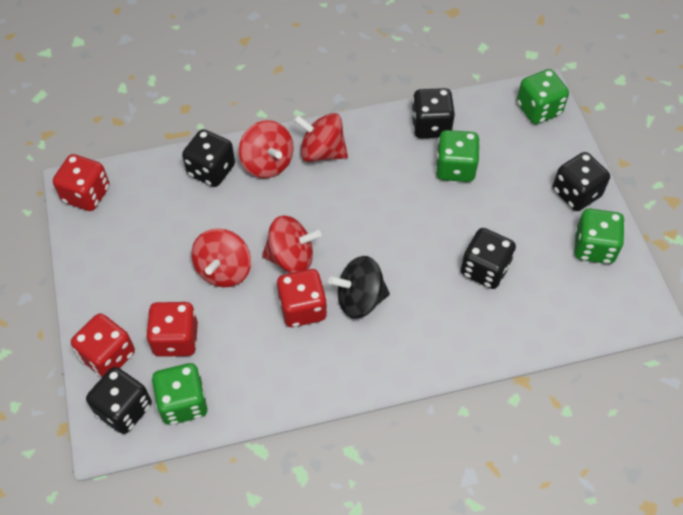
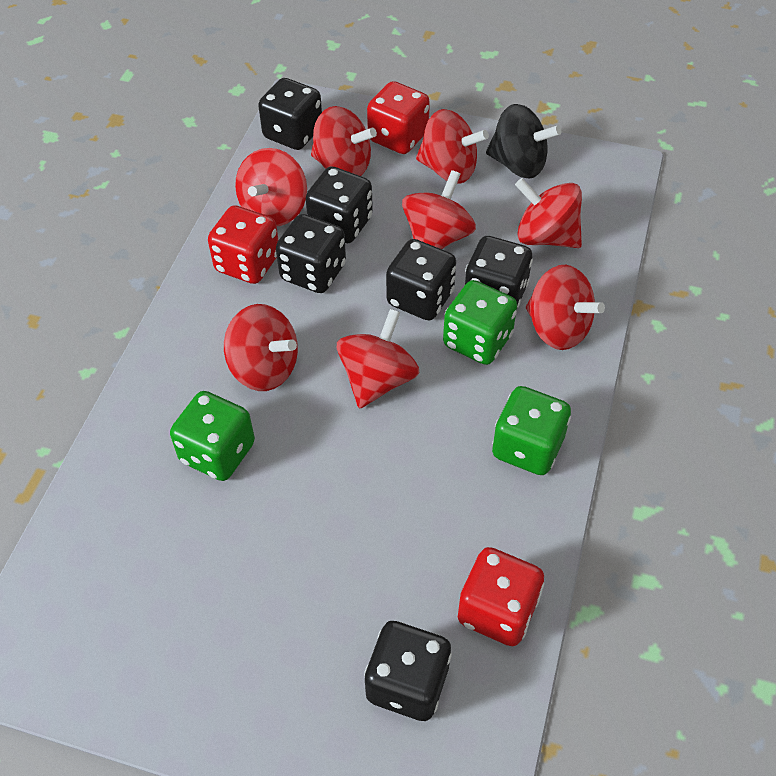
black dice: 5 -> 6
green dice: 4 -> 3
red dice: 4 -> 3
red spinning top: 4 -> 8

